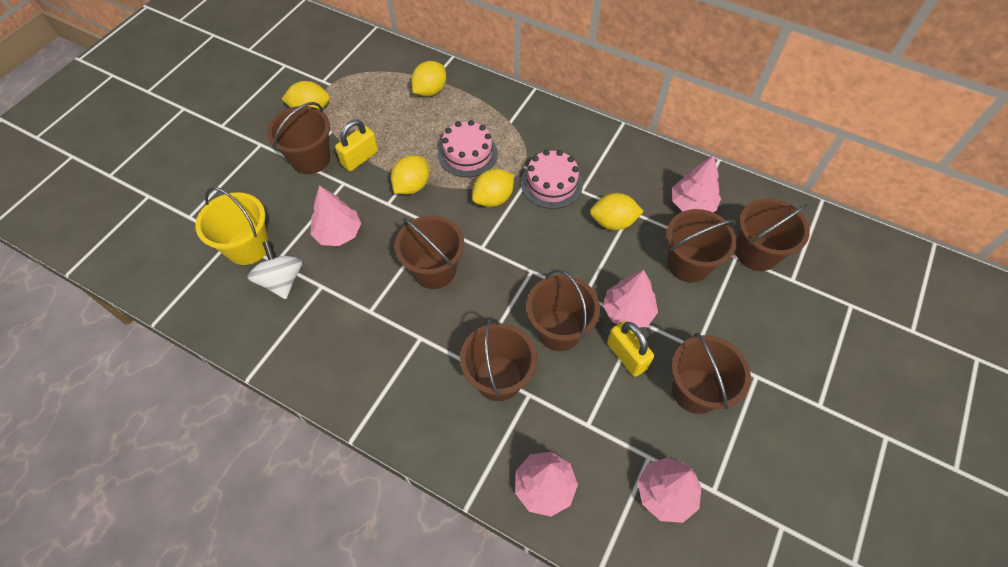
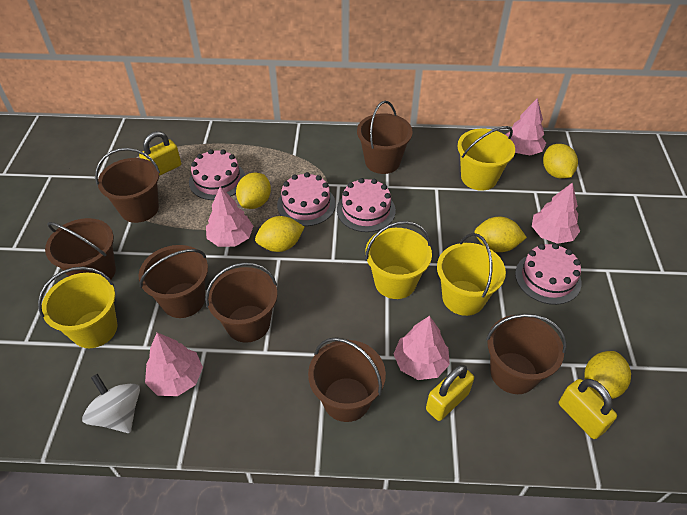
pink cake: 2 -> 4
yellow bucket: 1 -> 4
yellow padlock: 2 -> 3

